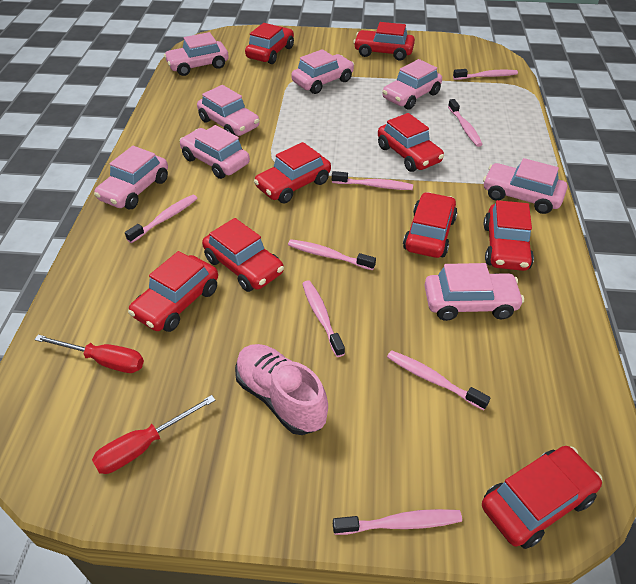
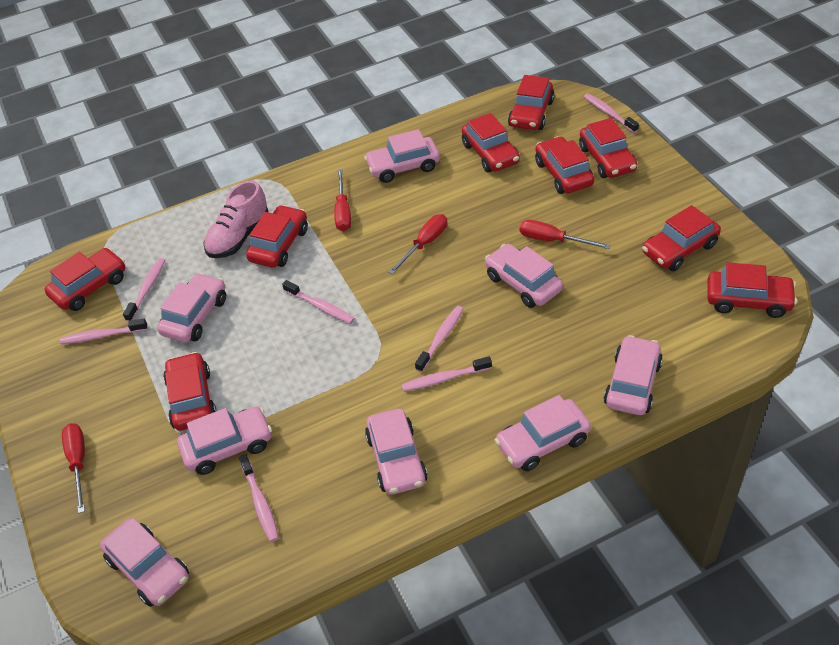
pink toothbrush: 8 -> 7
red screwdriver: 2 -> 4

